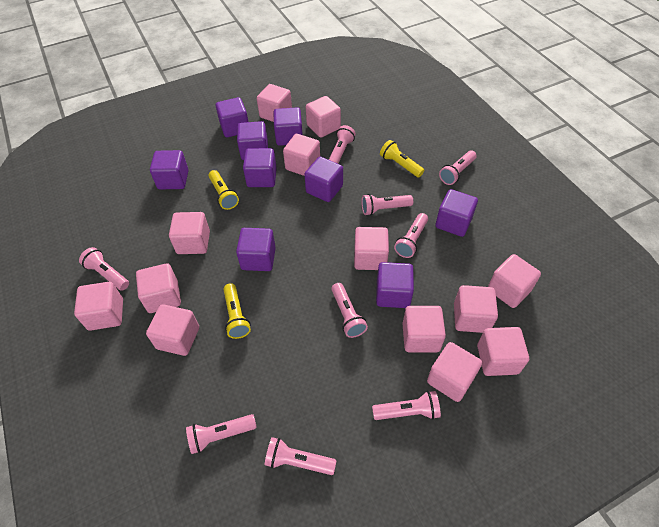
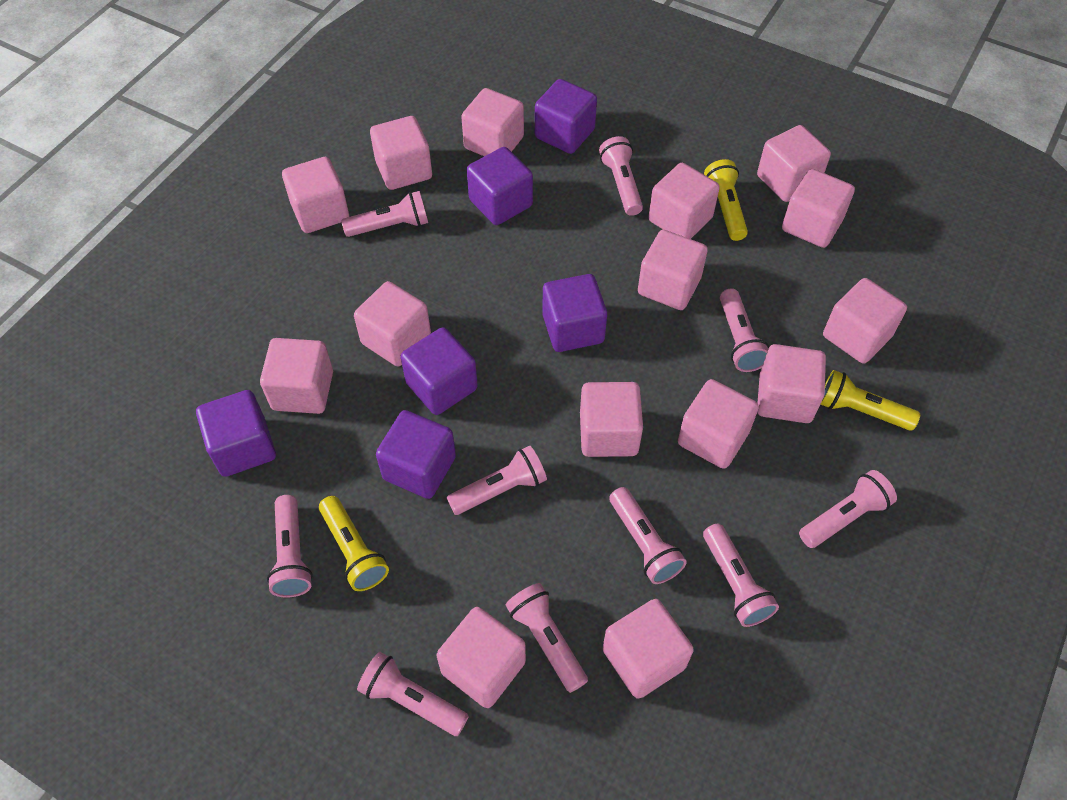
pink cube: 13 -> 15
pink flashlight: 9 -> 10
purple cube: 9 -> 6

